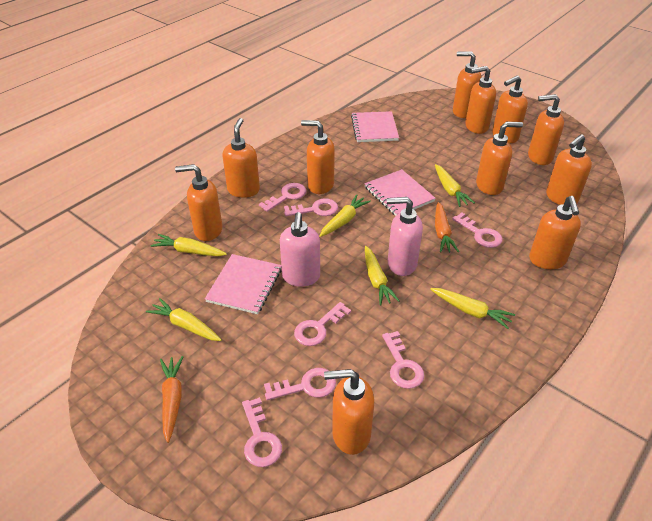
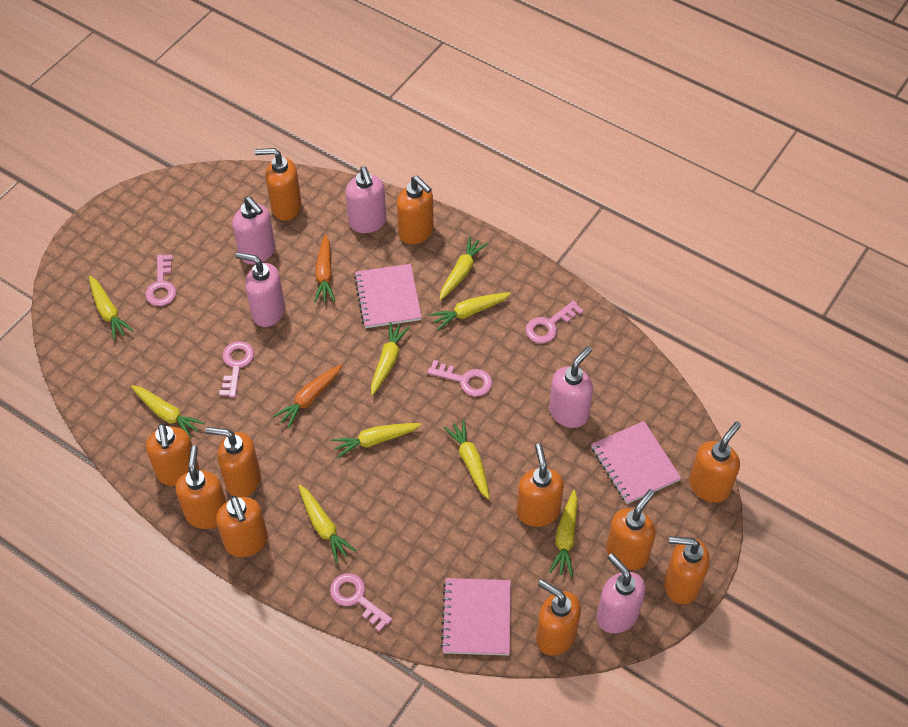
pink key: 7 -> 5
pink soap dispenser: 2 -> 5
yellow carrot: 6 -> 9

